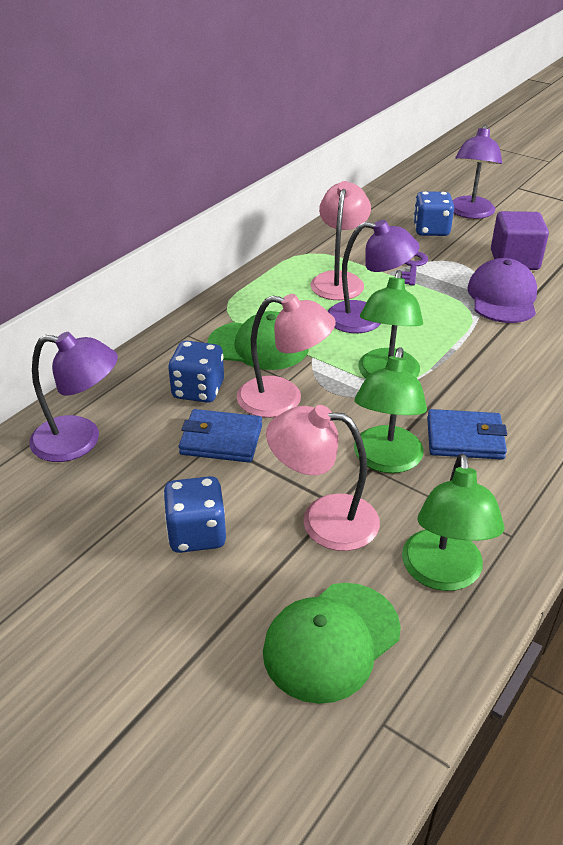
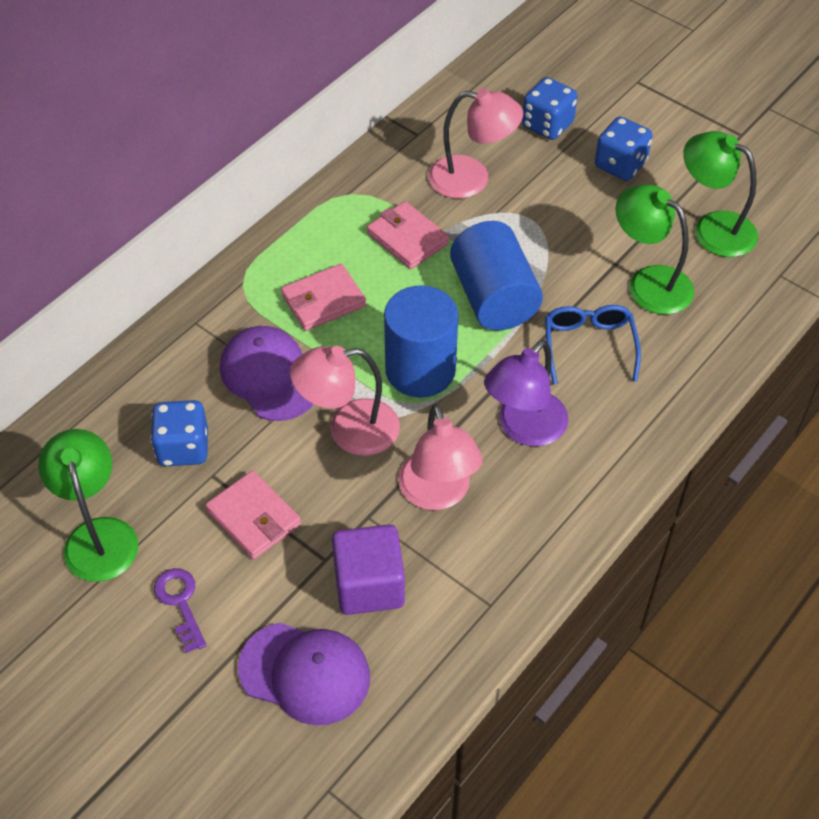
blue cylinder: 0 -> 2
blue glasses: 0 -> 1
blue wallet: 2 -> 0
green cap: 2 -> 0
pink wallet: 0 -> 3
purple cap: 1 -> 2
purple lamp: 3 -> 1

